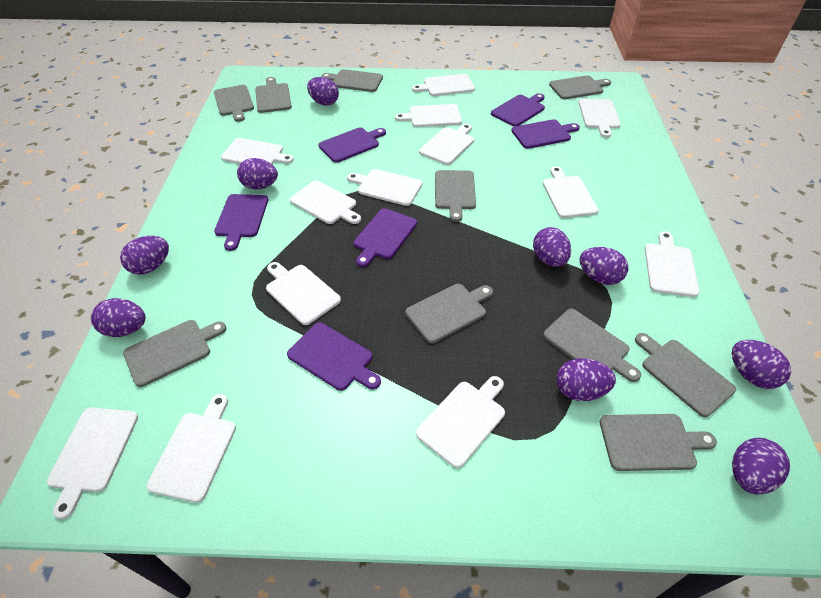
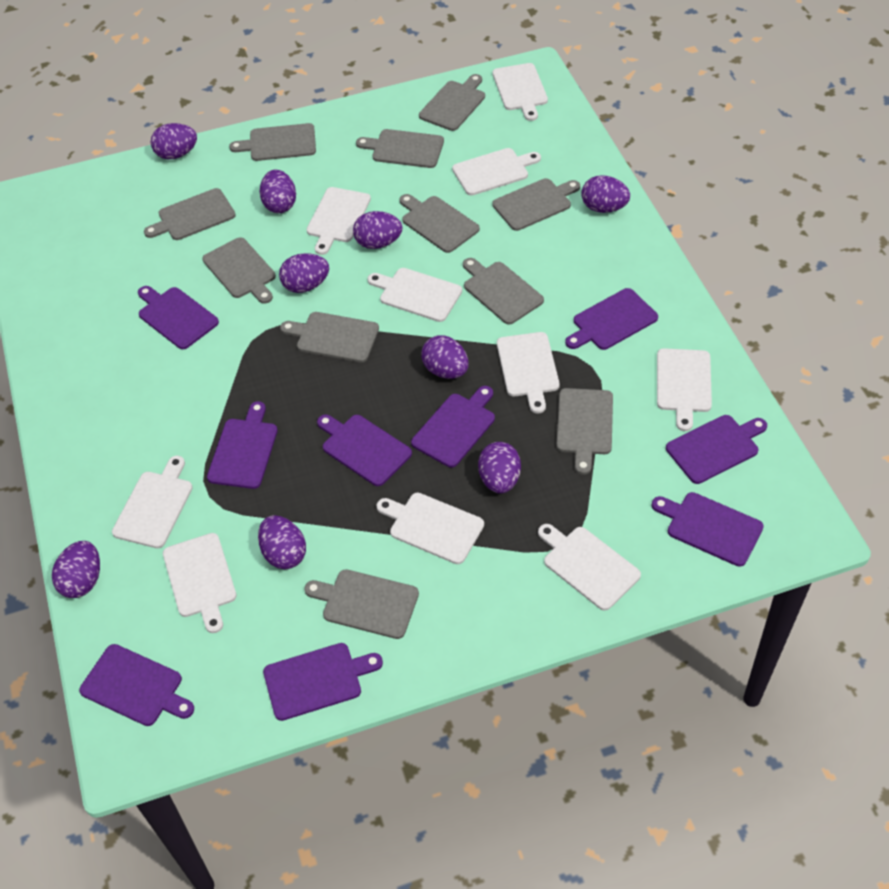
grey cutting board: 10 -> 11
purple cutting board: 6 -> 9
white cutting board: 13 -> 10

